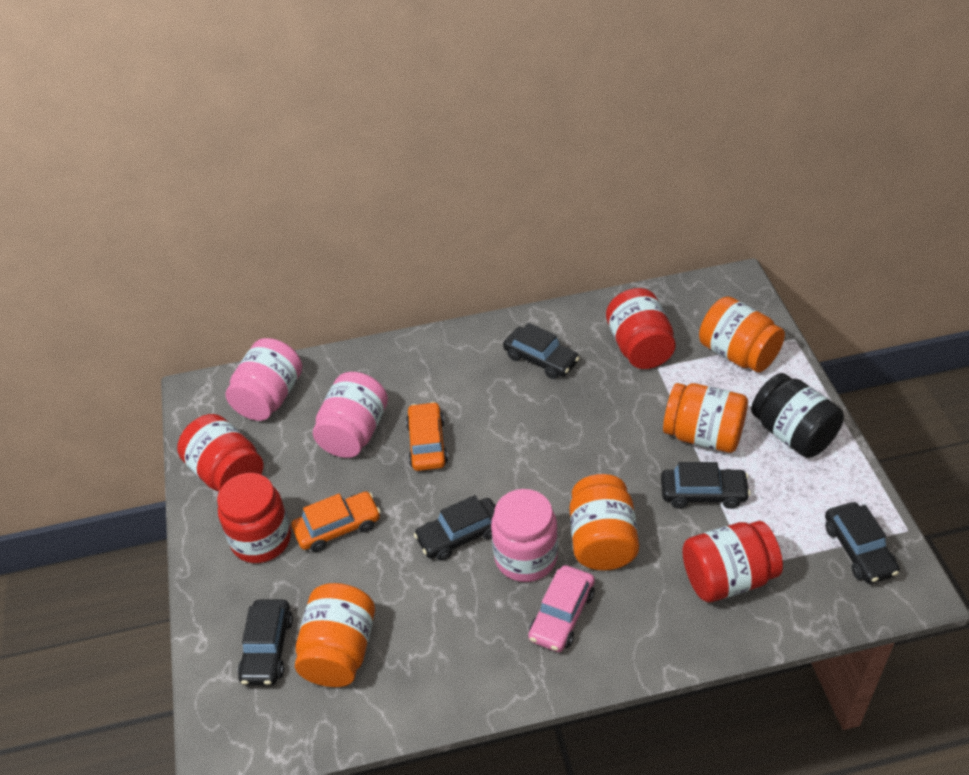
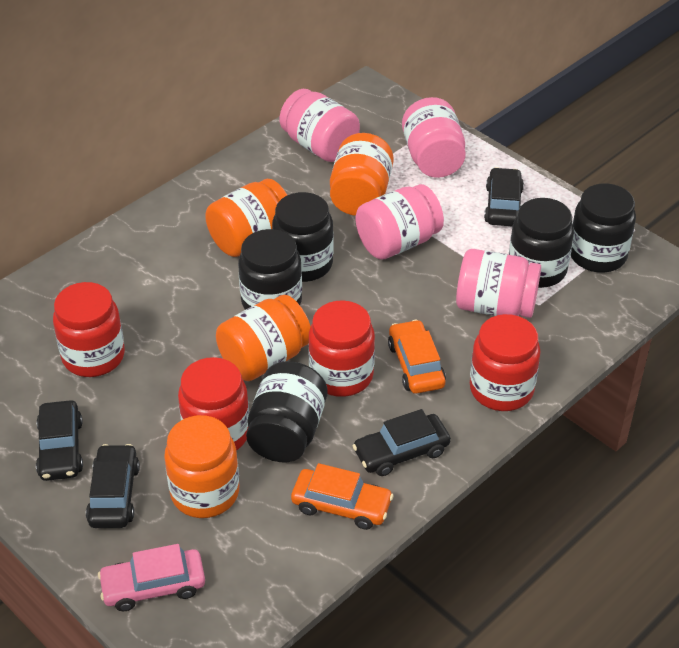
black car: 5 -> 4
black jar: 1 -> 5
pink jar: 3 -> 4

